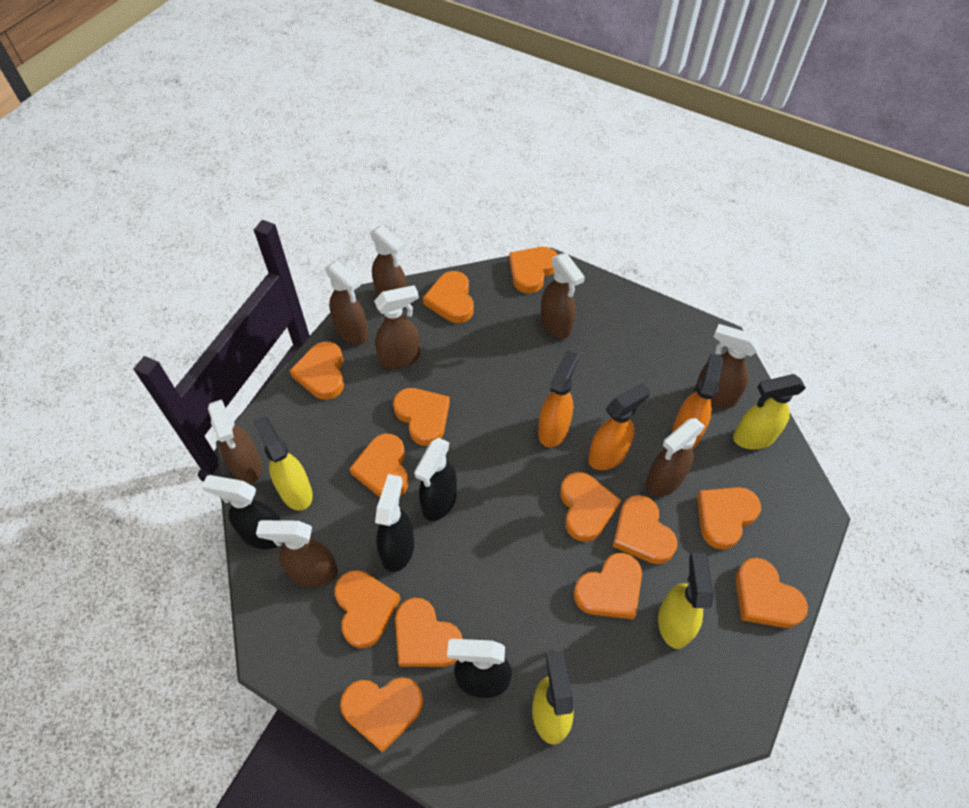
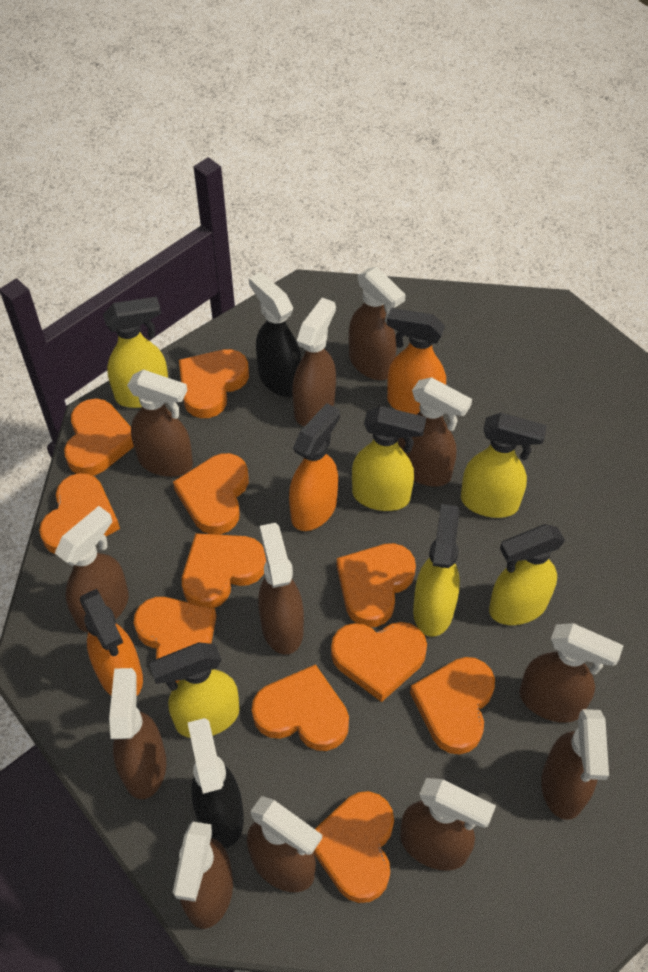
black spray bottle: 4 -> 2
brown spray bottle: 8 -> 12
orange heart: 13 -> 11
yellow spray bottle: 4 -> 6

